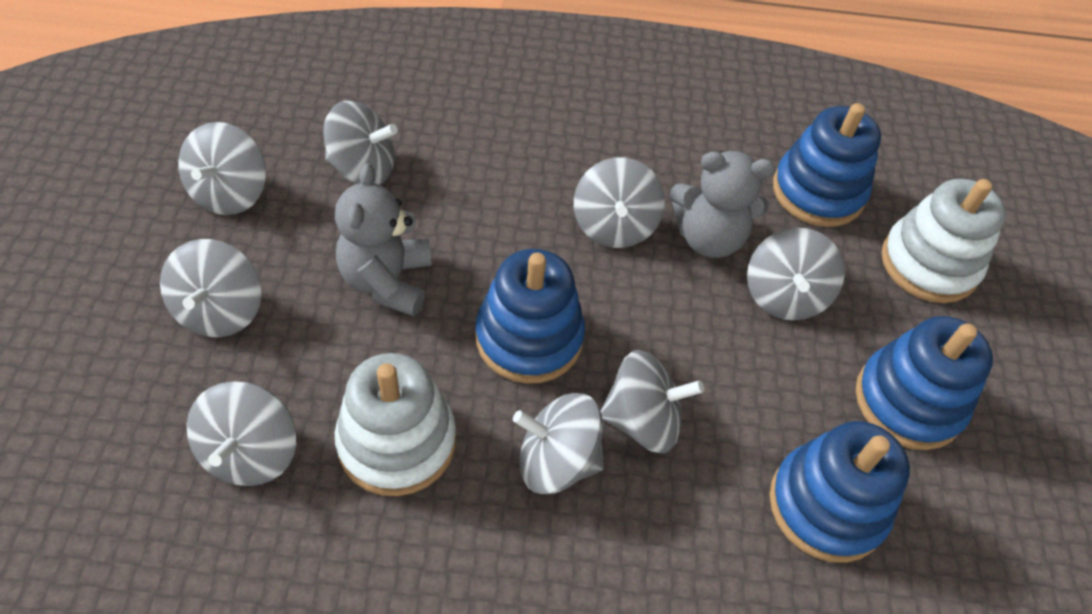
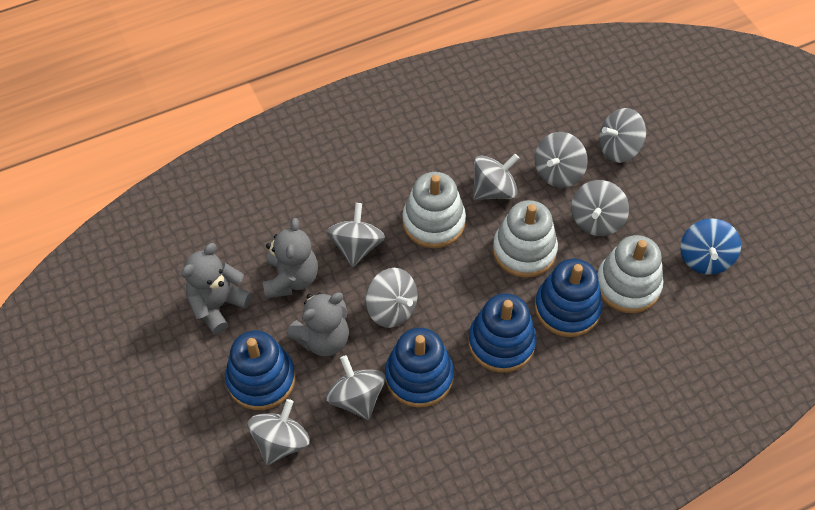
blue spinning top: 0 -> 1
grey teddy bear: 2 -> 3
white stacking toy: 2 -> 3

